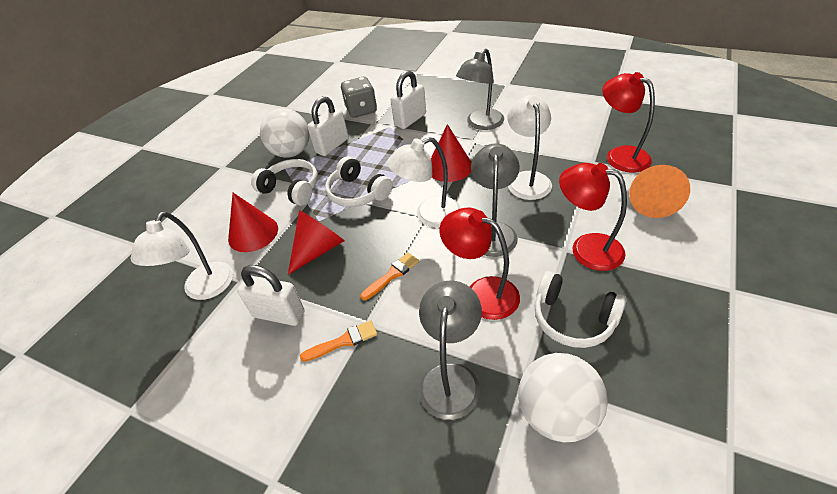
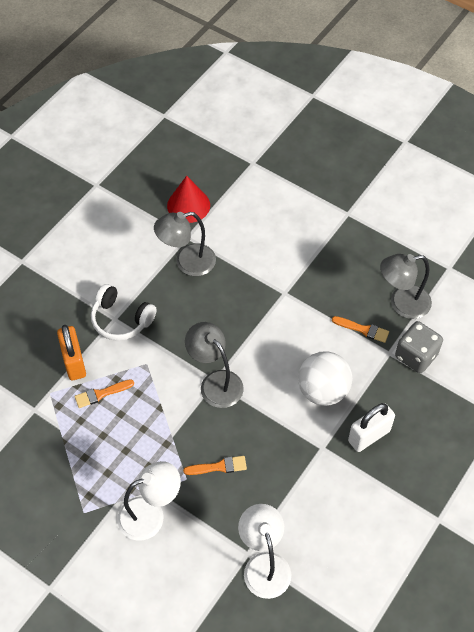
orange brush: 2 -> 3
orange cone: 1 -> 0
orange padlock: 0 -> 1
red cone: 3 -> 1
red lamp: 3 -> 0
white ball: 2 -> 1
white headphones: 3 -> 1
white lamp: 3 -> 2
white padlock: 3 -> 1

